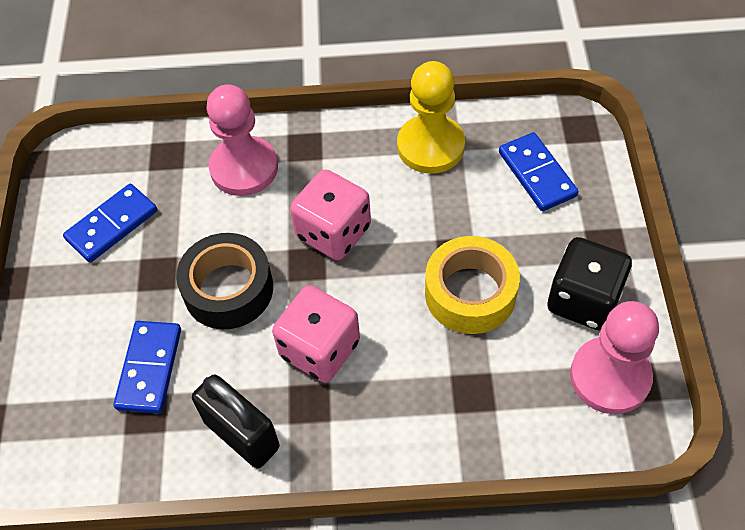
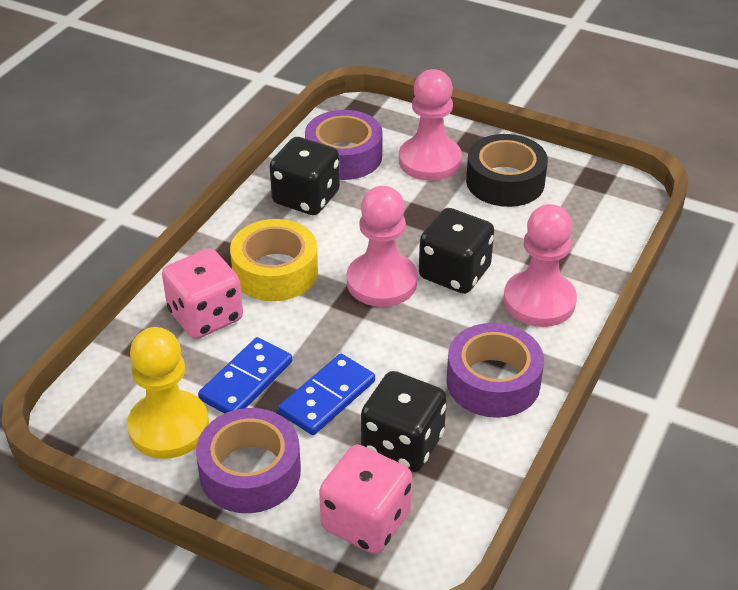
black dice: 1 -> 3
black padlock: 1 -> 0
blue domino: 3 -> 2
pink pawn: 2 -> 3
purple tape: 0 -> 3

